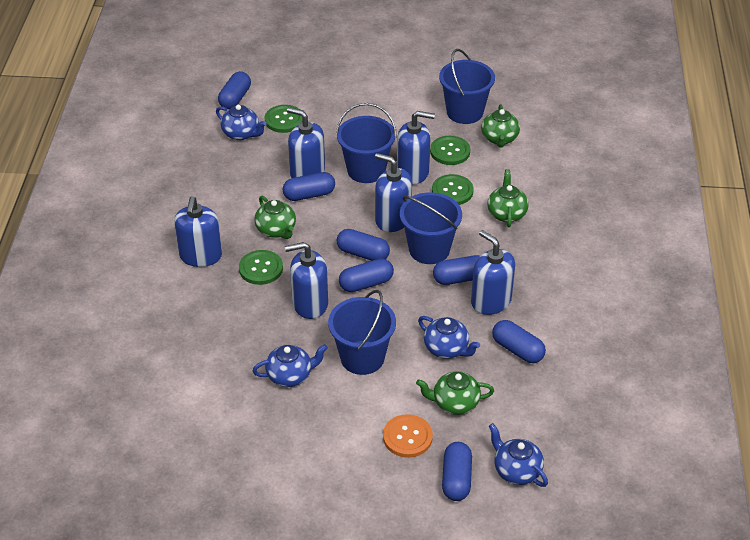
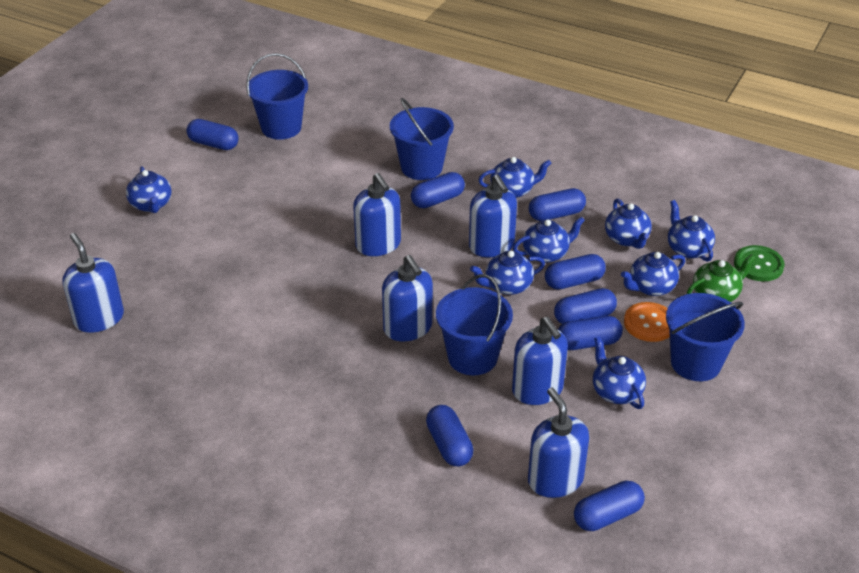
blue capsule: 7 -> 8
blue teapot: 4 -> 8
green button: 4 -> 1
green teapot: 4 -> 1

